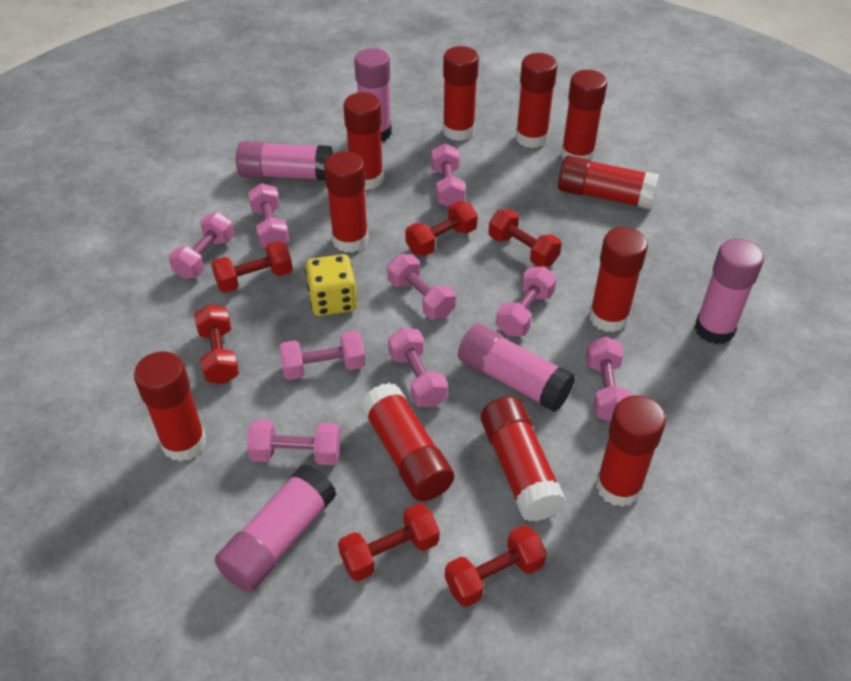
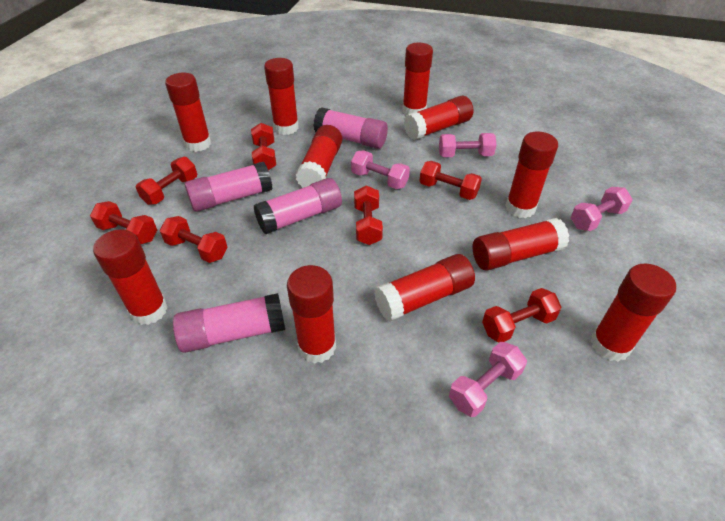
pink dumbbell: 9 -> 4
pink glue stick: 5 -> 4
red dumbbell: 6 -> 7
yellow dice: 1 -> 0

